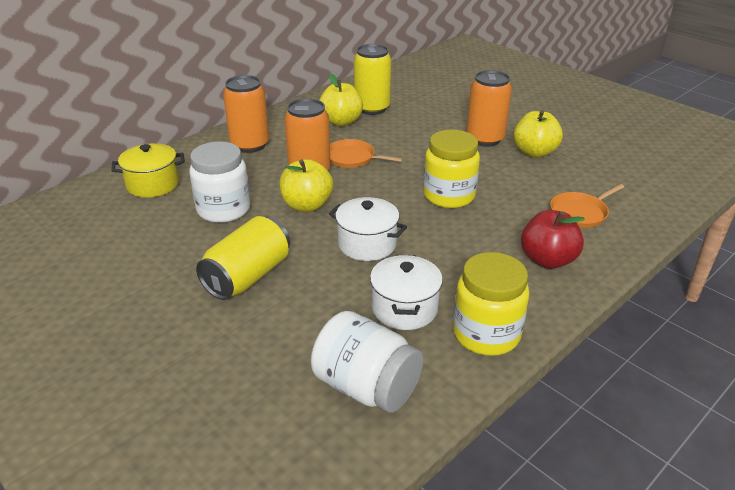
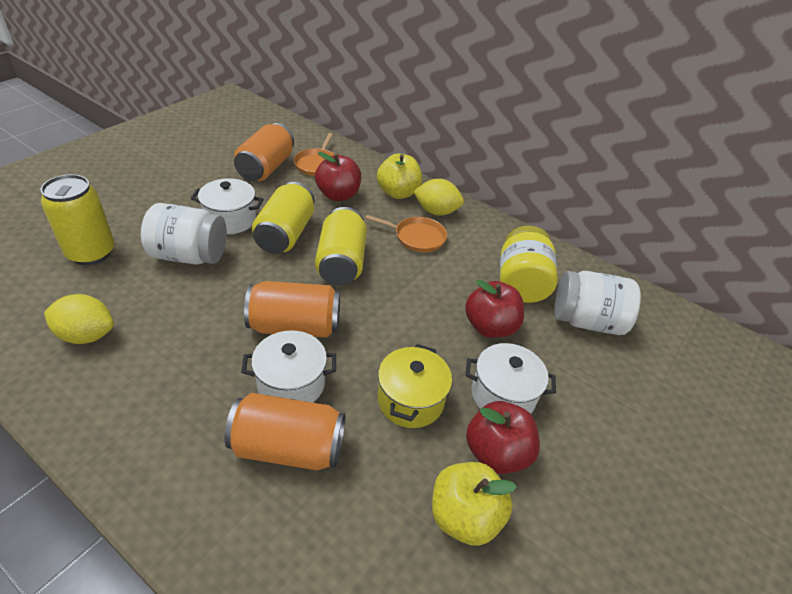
red apple: 1 -> 3
white pot: 2 -> 3
yellow apple: 3 -> 2
yellow can: 2 -> 3
yellow jar: 2 -> 1
yellow lemon: 0 -> 2

